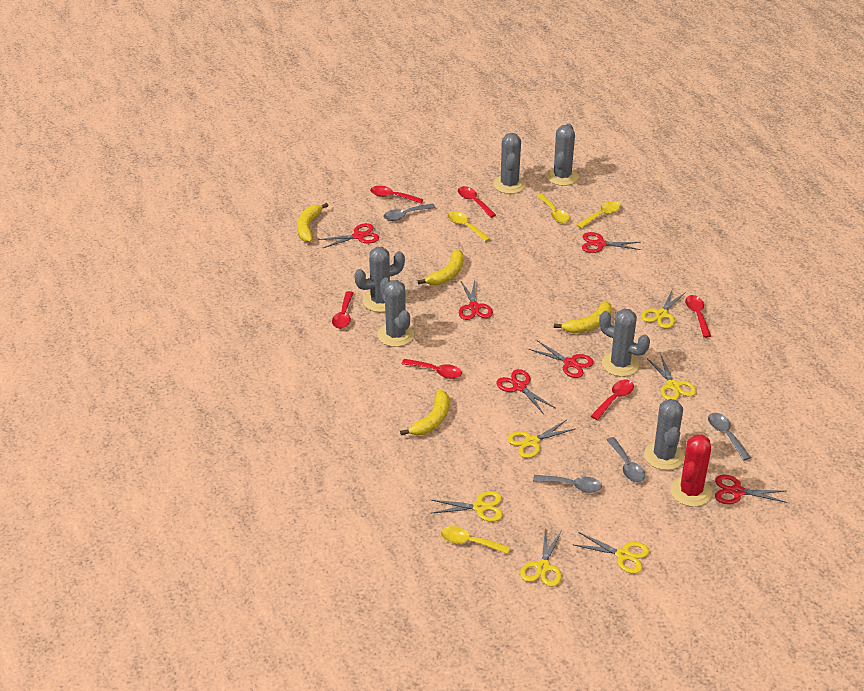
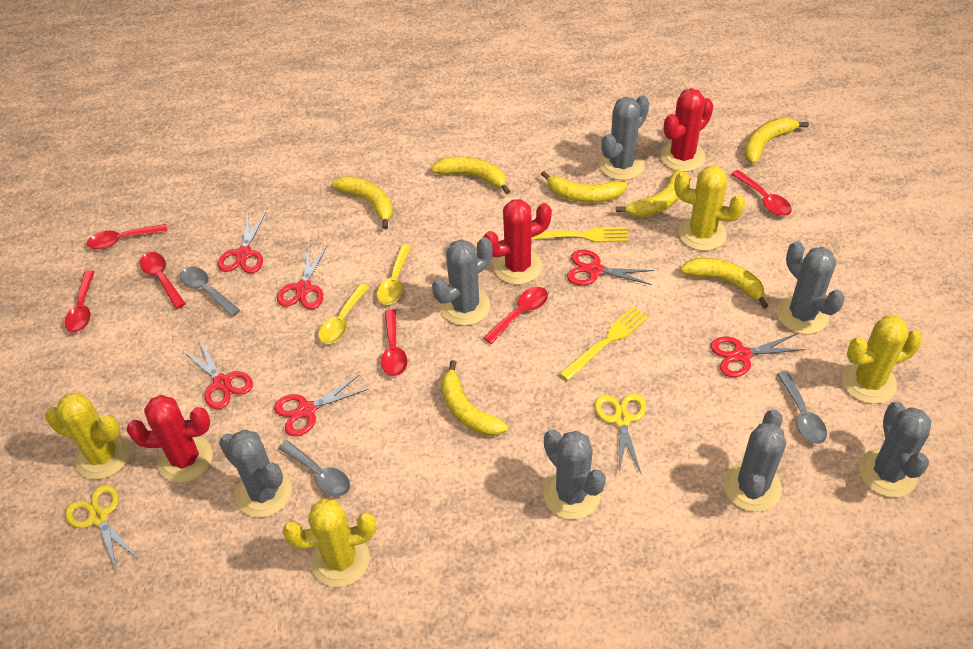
grey cactus: 6 -> 7
grey spoon: 4 -> 3
red cactus: 1 -> 3
yellow banana: 4 -> 7
yellow cactus: 0 -> 4
yellow fork: 0 -> 2
yellow scissors: 6 -> 2
yellow spoon: 4 -> 2

